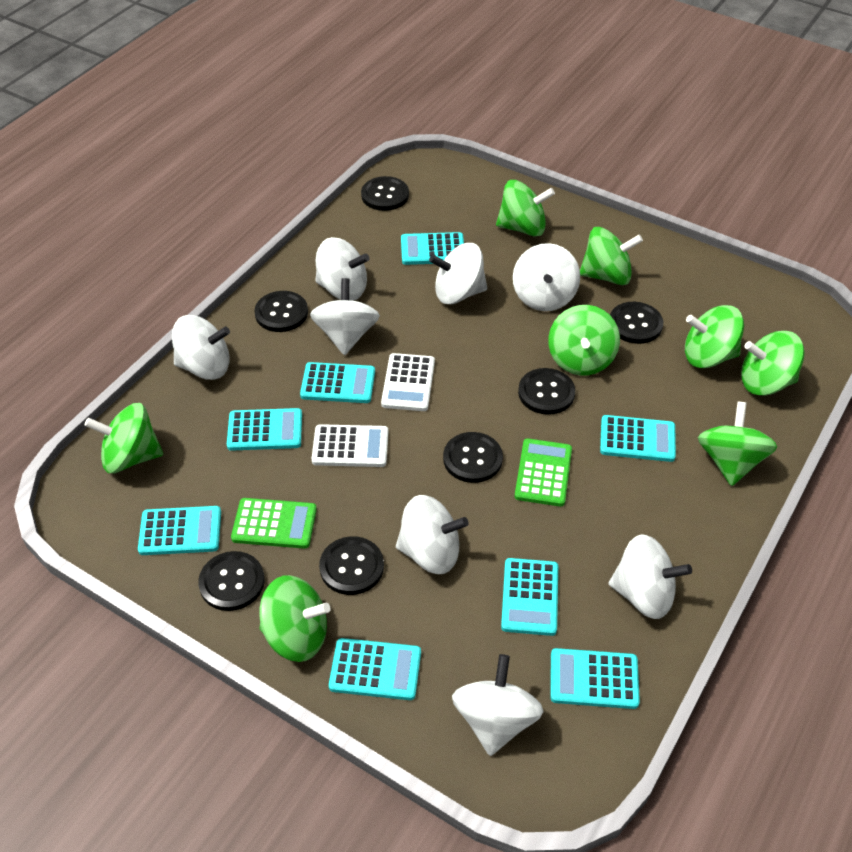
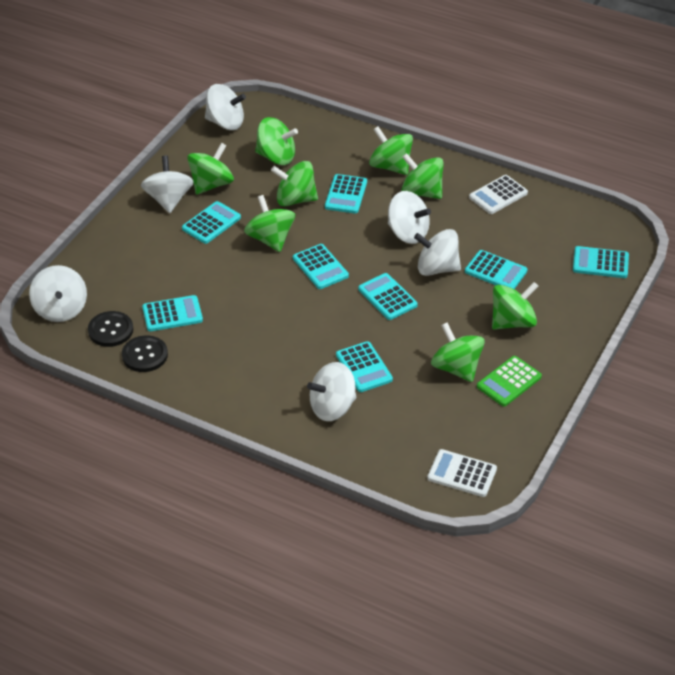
black button: 7 -> 2
green calculator: 2 -> 1
white spinning top: 8 -> 6

